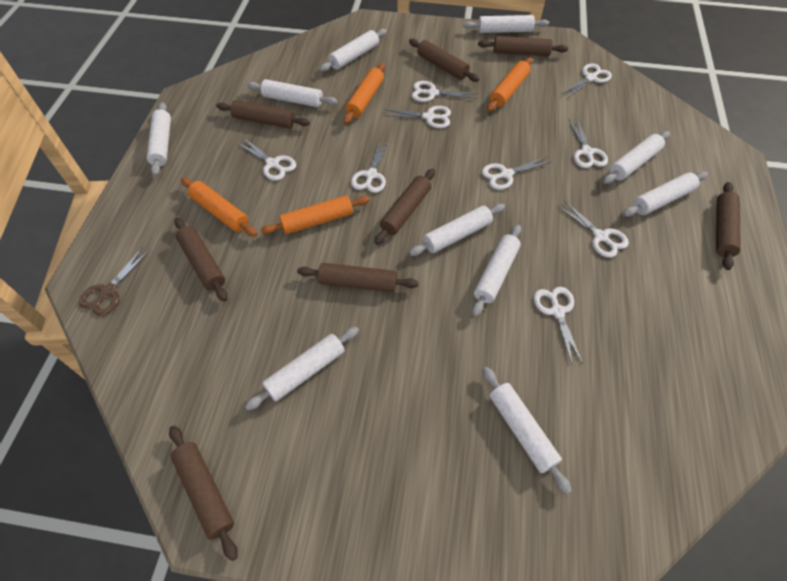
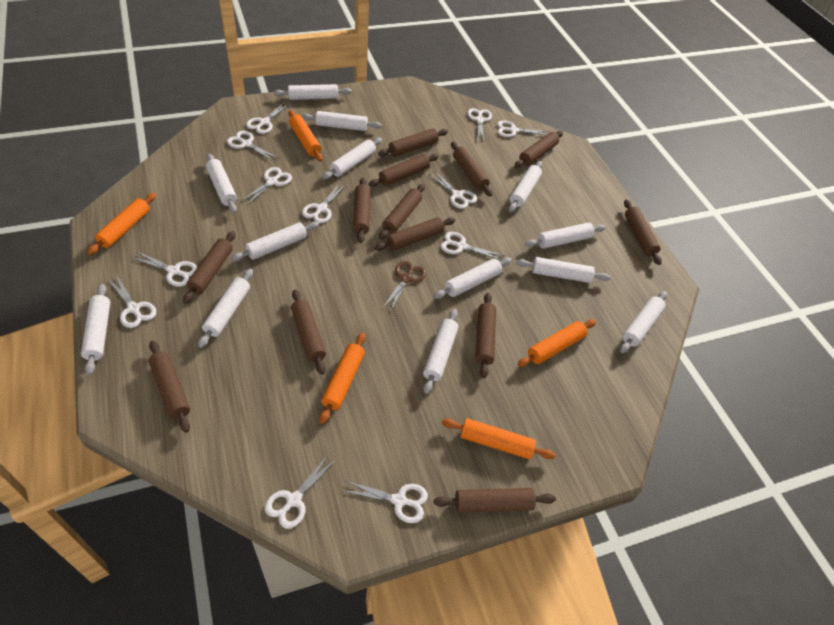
brown rolling pin: 8 -> 13
orange rolling pin: 4 -> 5
white rolling pin: 10 -> 13
white scissors: 9 -> 12

